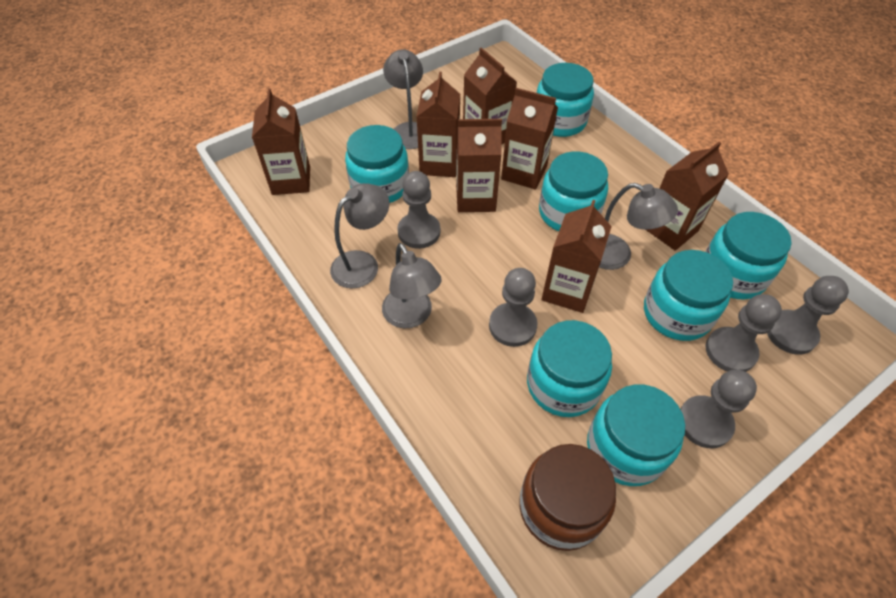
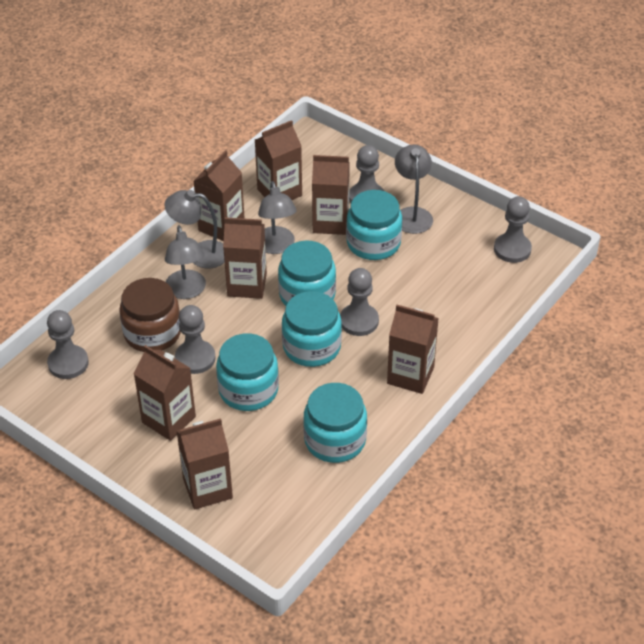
turquoise jar: 7 -> 5

